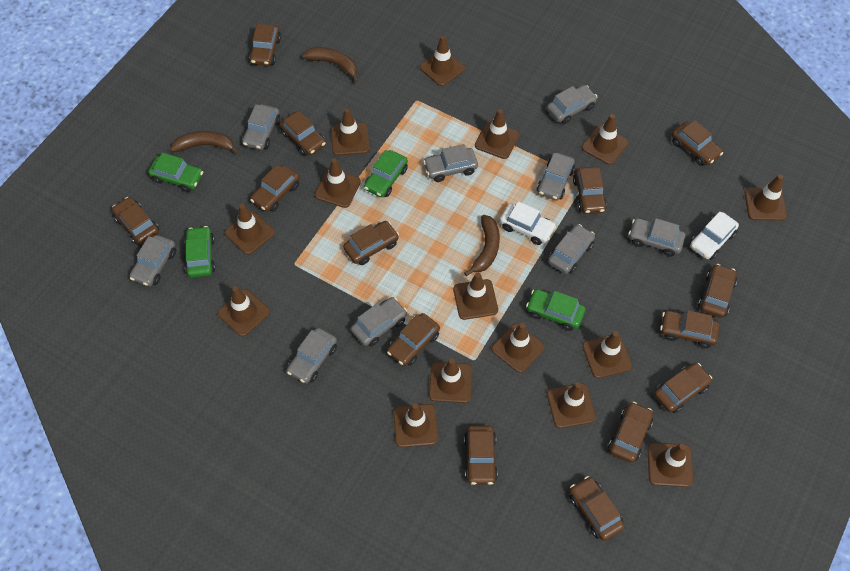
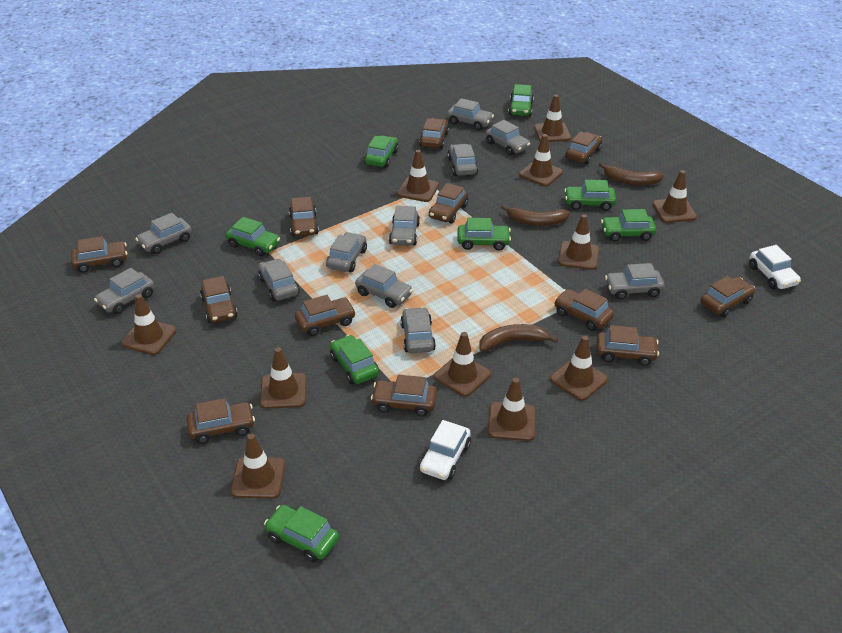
brown car: 14 -> 12
brown traffic cone: 15 -> 11
green car: 4 -> 8
grey car: 9 -> 11

